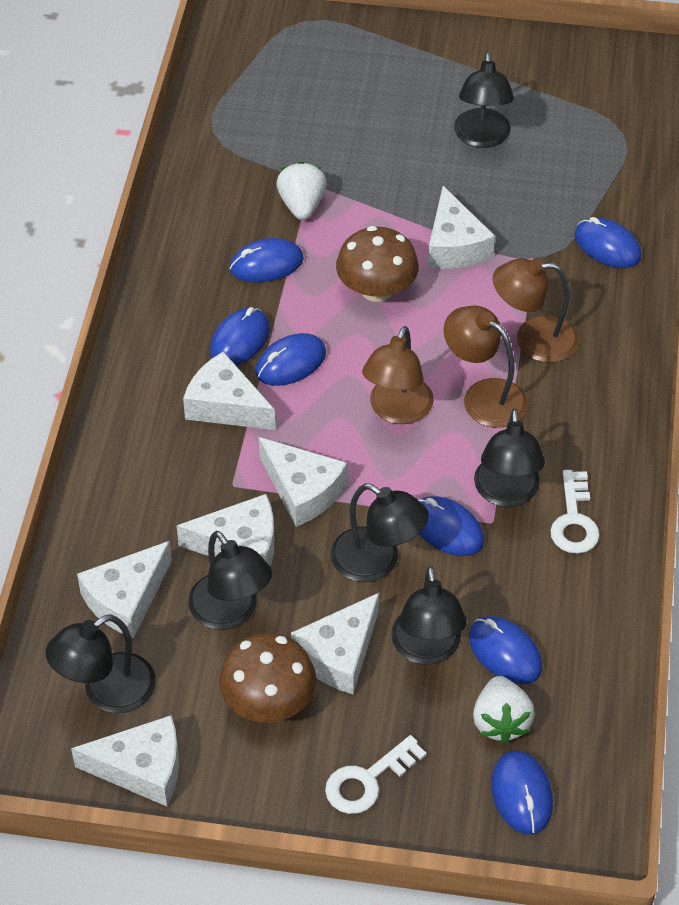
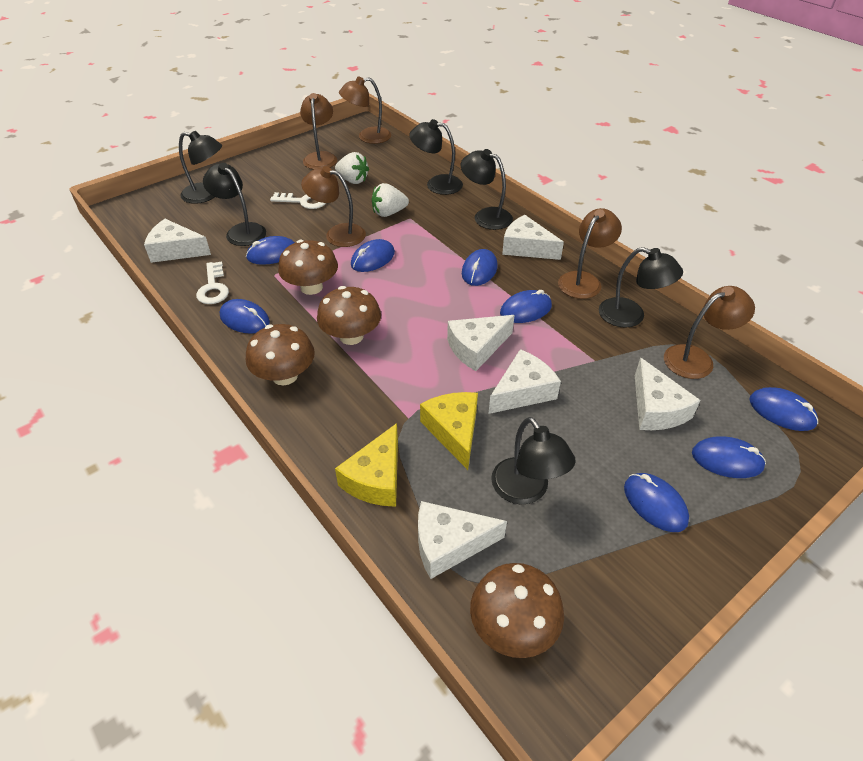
blue mouse: 7 -> 8
brown lamp: 3 -> 5
brown mushroom: 2 -> 4
white cheese: 7 -> 6
yellow cheese: 0 -> 2

